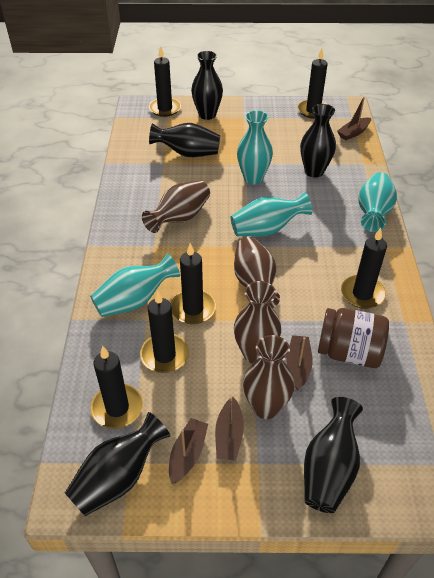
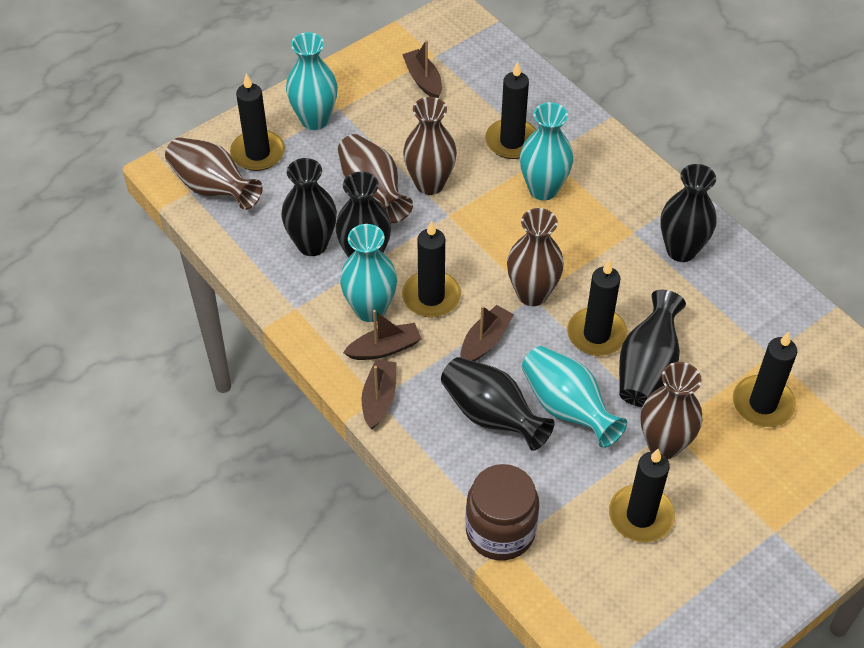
brown vase: 4 -> 5

